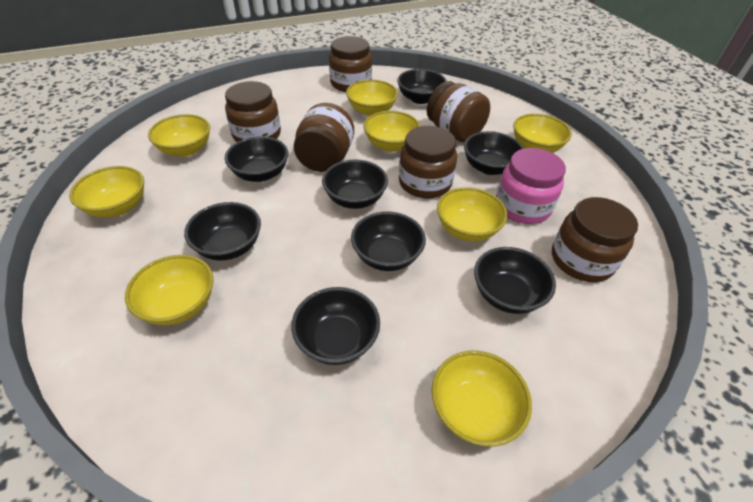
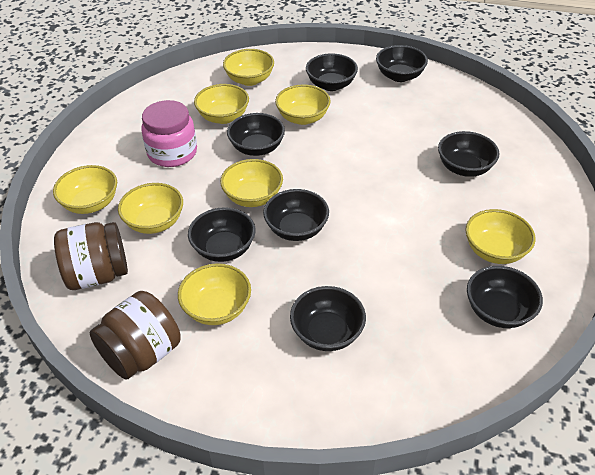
brown jar: 6 -> 2

